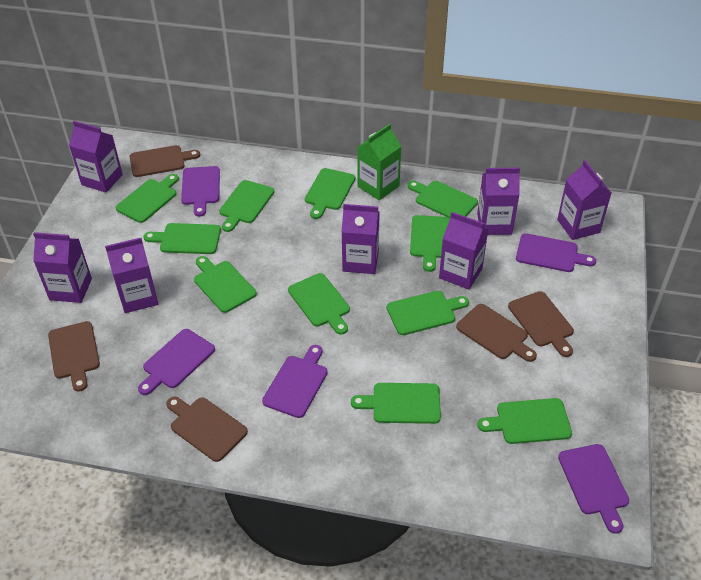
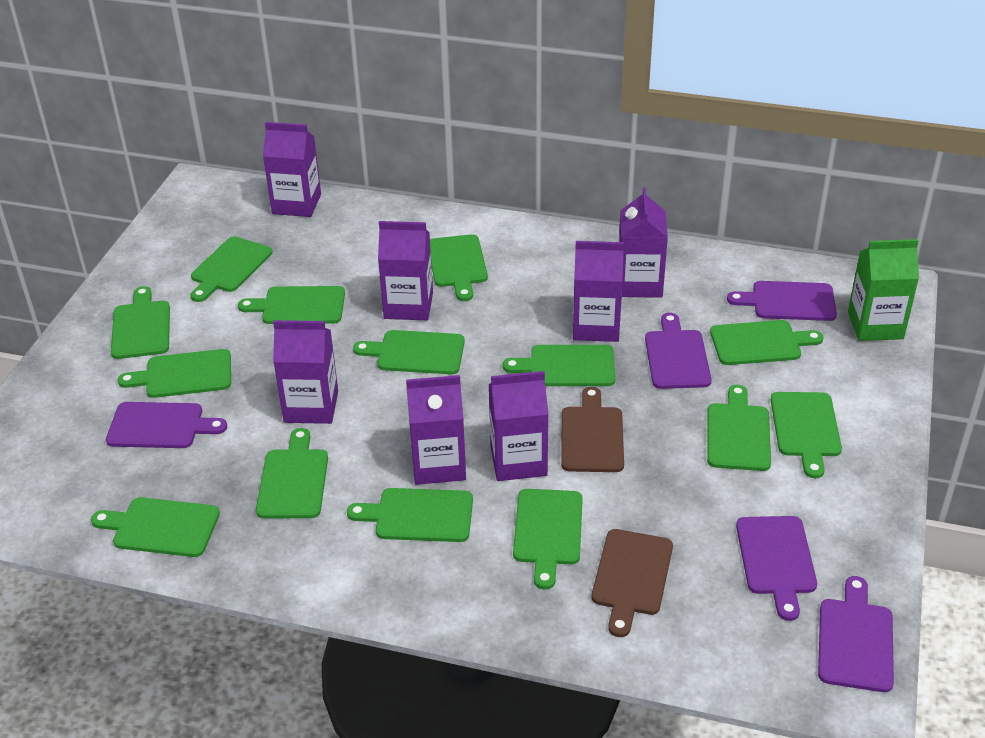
brown cutting board: 5 -> 2
green cutting board: 11 -> 14

